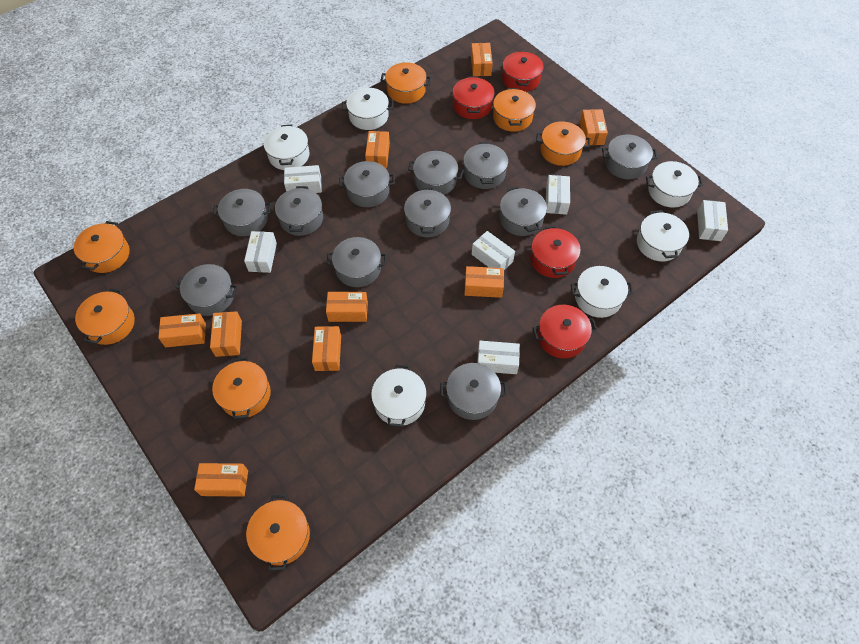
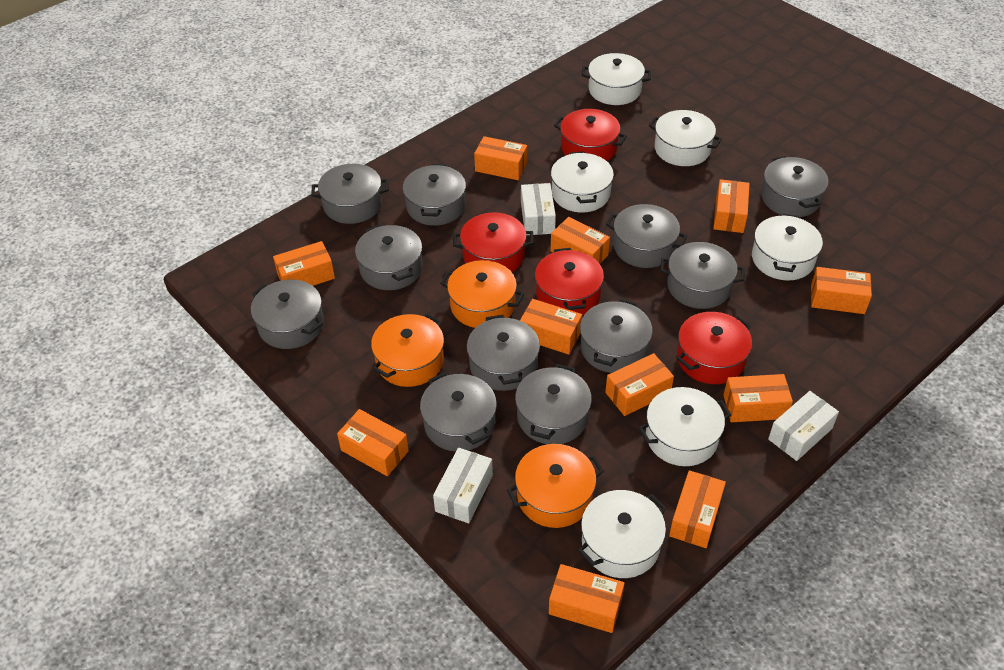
orange box: 9 -> 11
orange pot: 7 -> 3
white box: 6 -> 3

